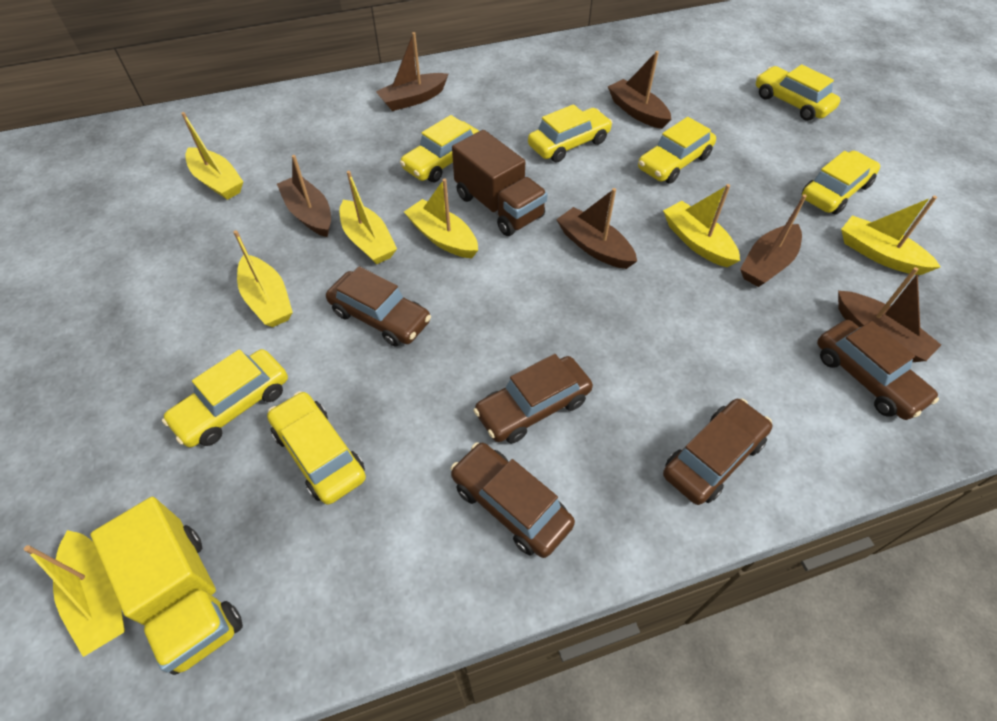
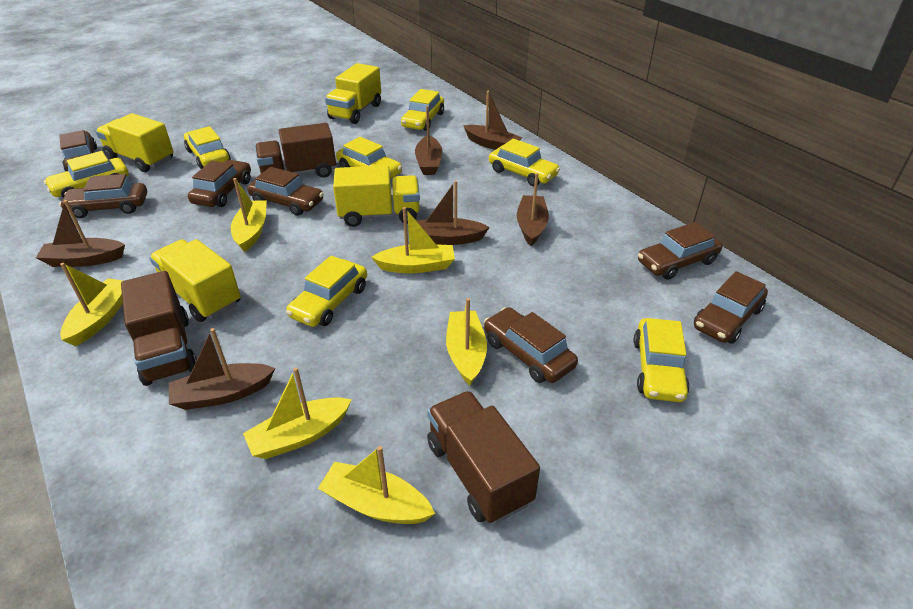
brown car: 5 -> 7
brown truck: 1 -> 3
yellow boat: 7 -> 6
yellow truck: 1 -> 4

